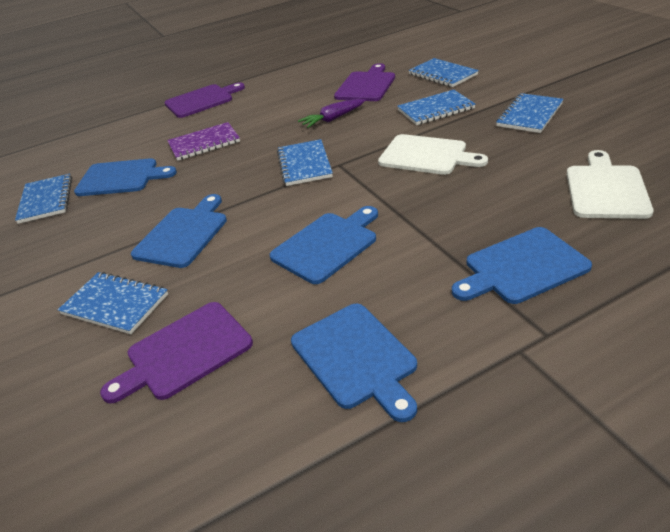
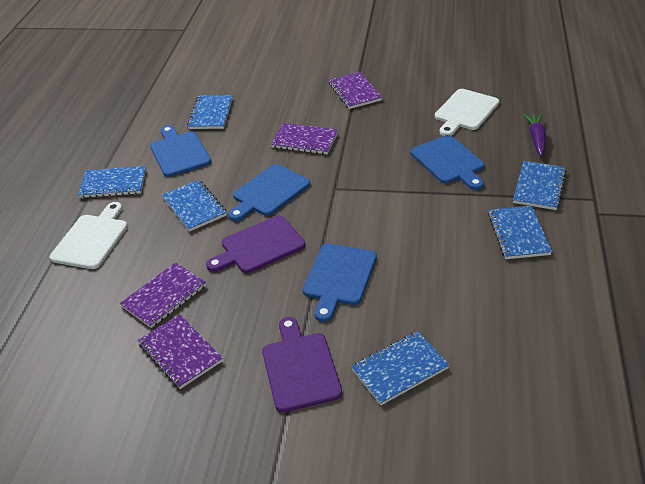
blue cutting board: 5 -> 4
purple cutting board: 3 -> 2
purple notebook: 1 -> 4

